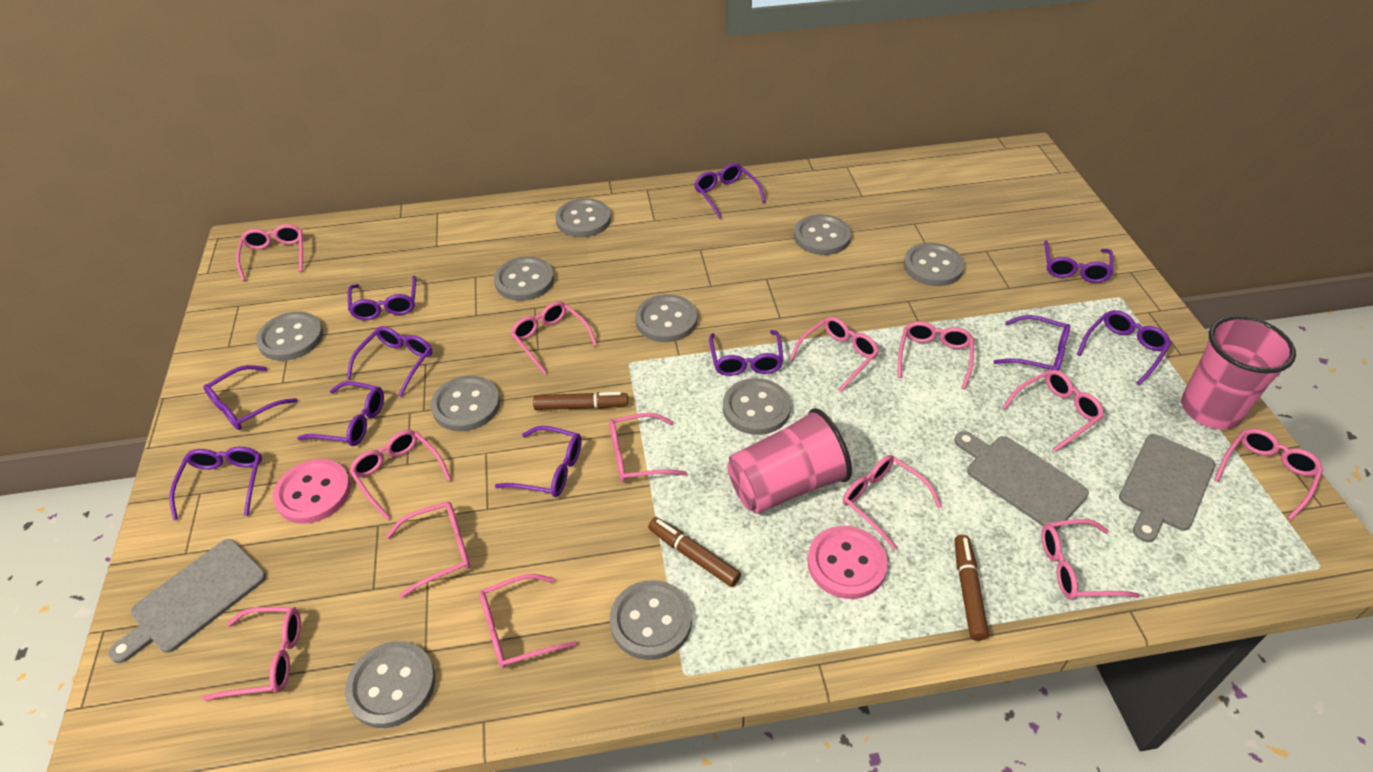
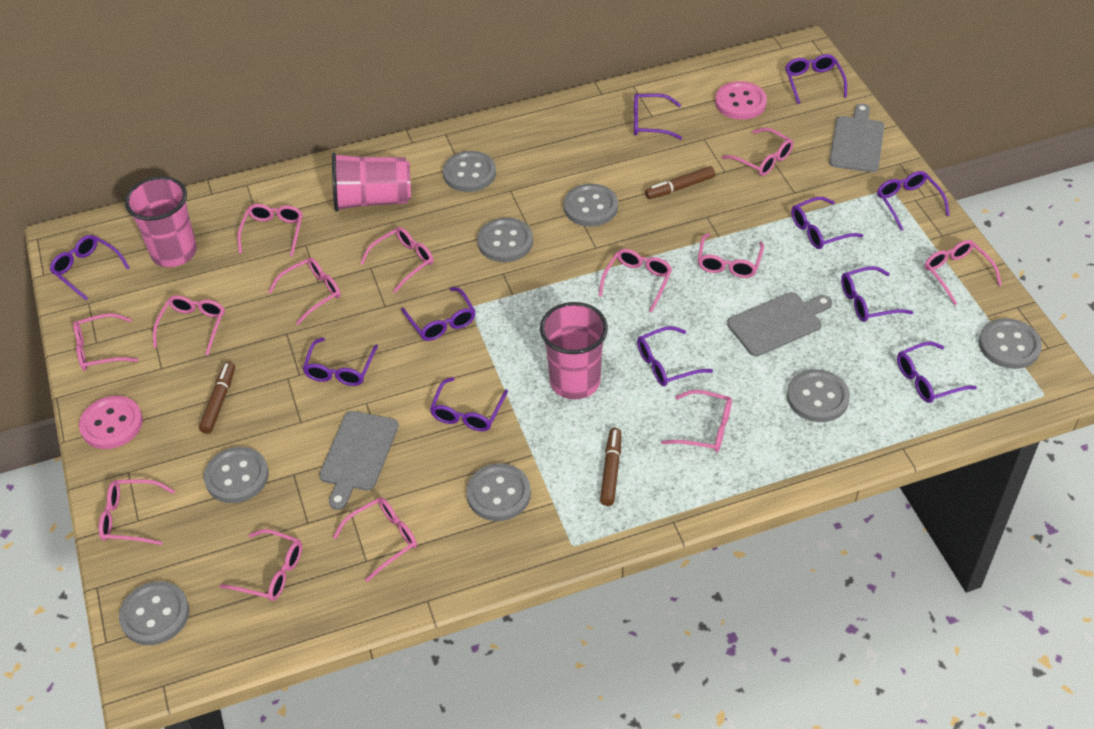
grey button: 10 -> 8
pink cup: 2 -> 3

